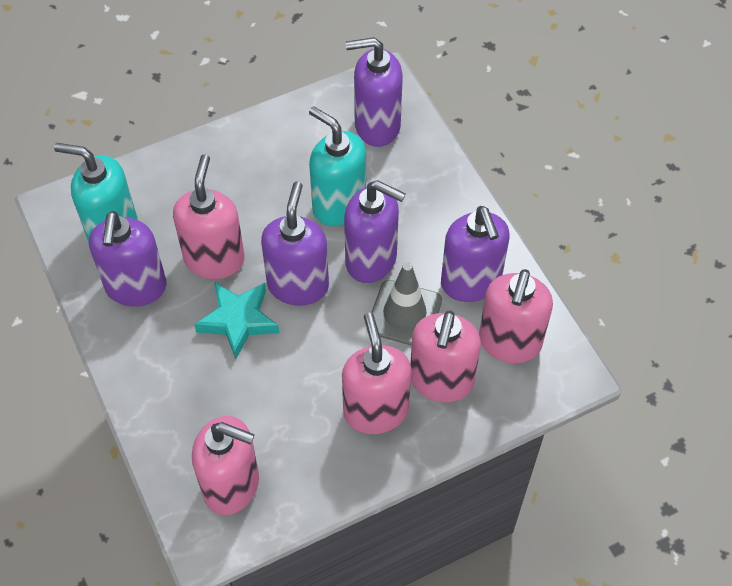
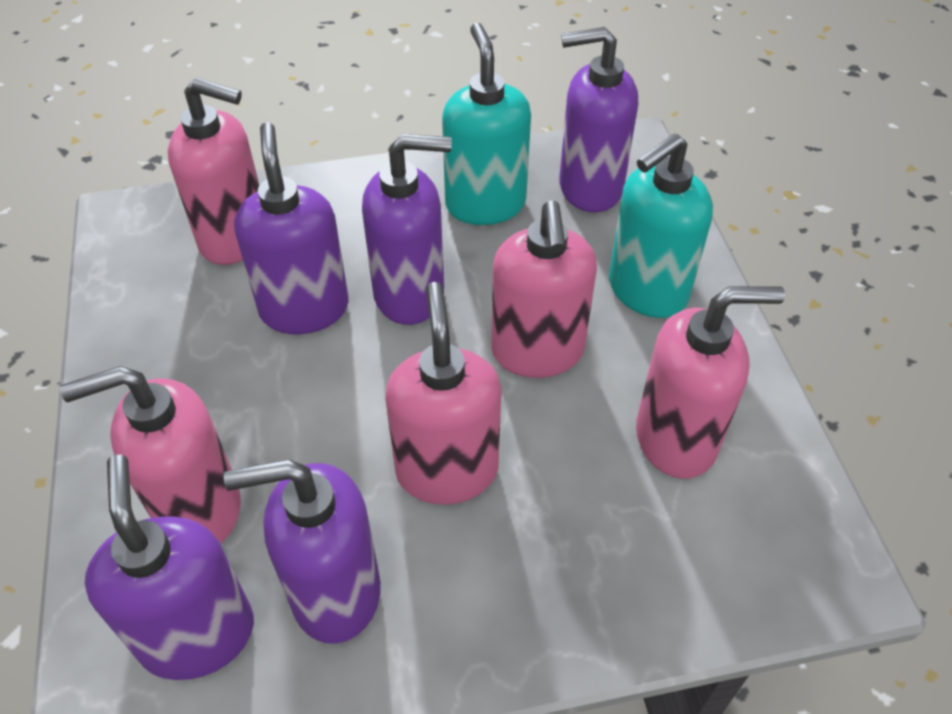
grey traffic cone: 1 -> 0
turquoise star: 1 -> 0

